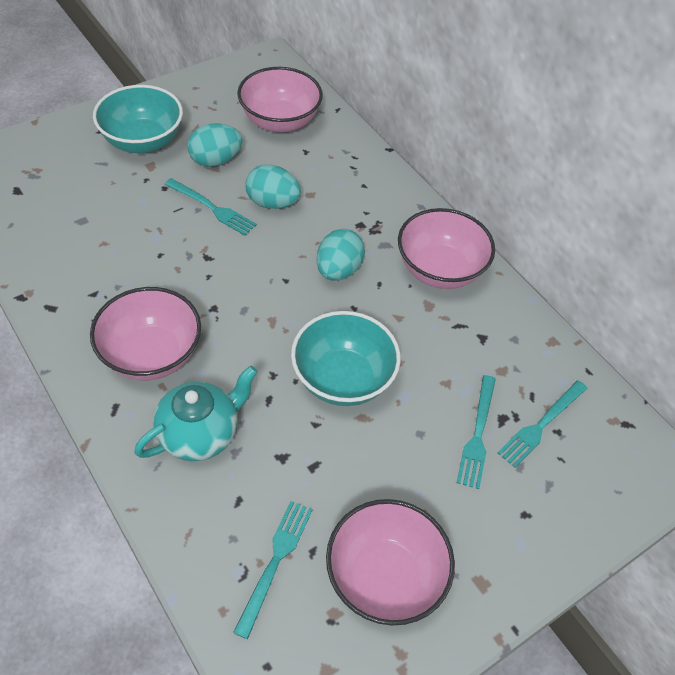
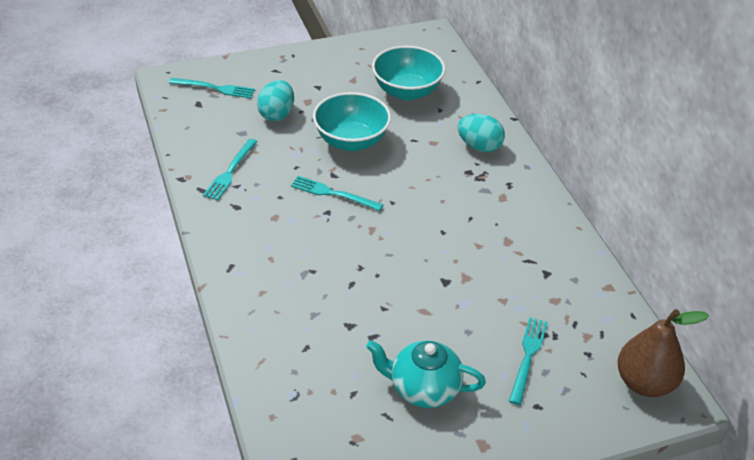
brown pear: 0 -> 1
pink bowl: 4 -> 0
turquoise egg: 3 -> 2

